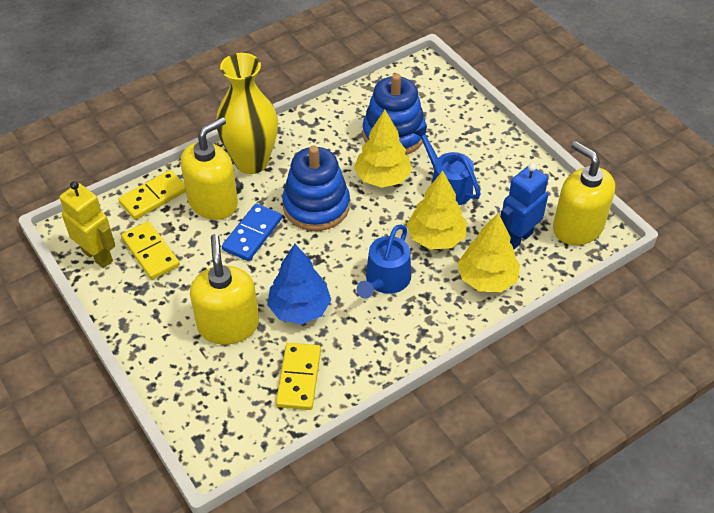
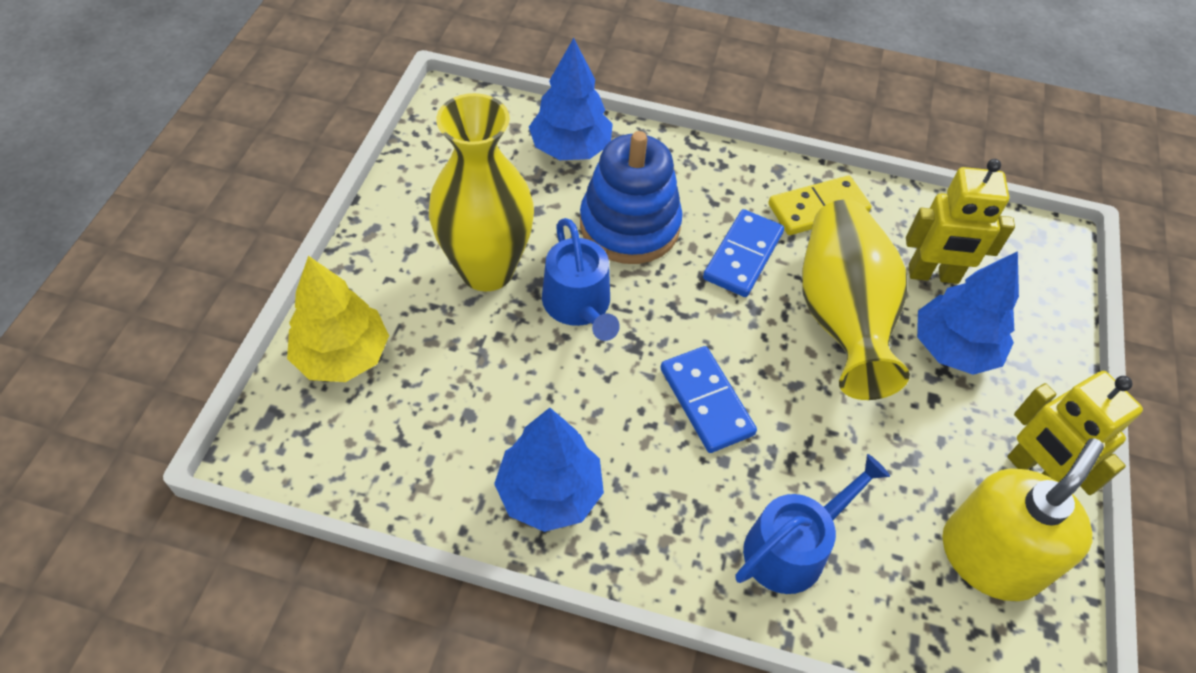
blue domino: 1 -> 2
blue robot: 1 -> 0
blue stacking toy: 2 -> 1
blue tree: 1 -> 3
yellow domino: 3 -> 1
yellow robot: 1 -> 2
yellow soap dispenser: 3 -> 1
yellow tree: 3 -> 1
yellow vase: 1 -> 2

